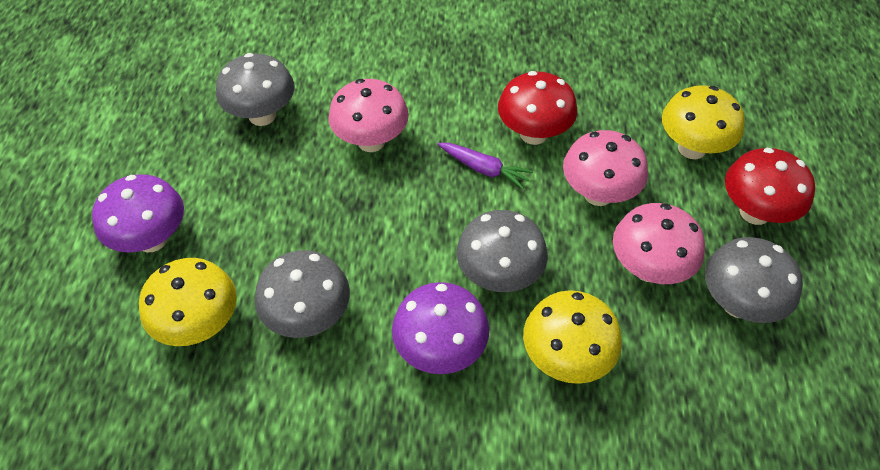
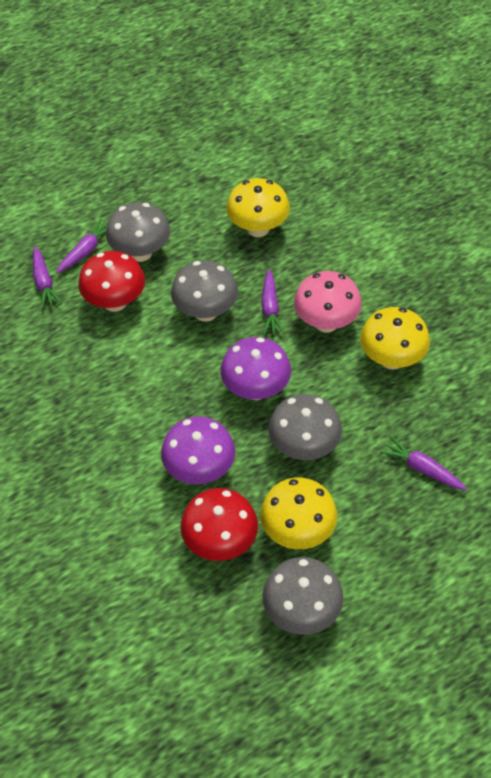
pink mushroom: 3 -> 1
purple carrot: 1 -> 4

